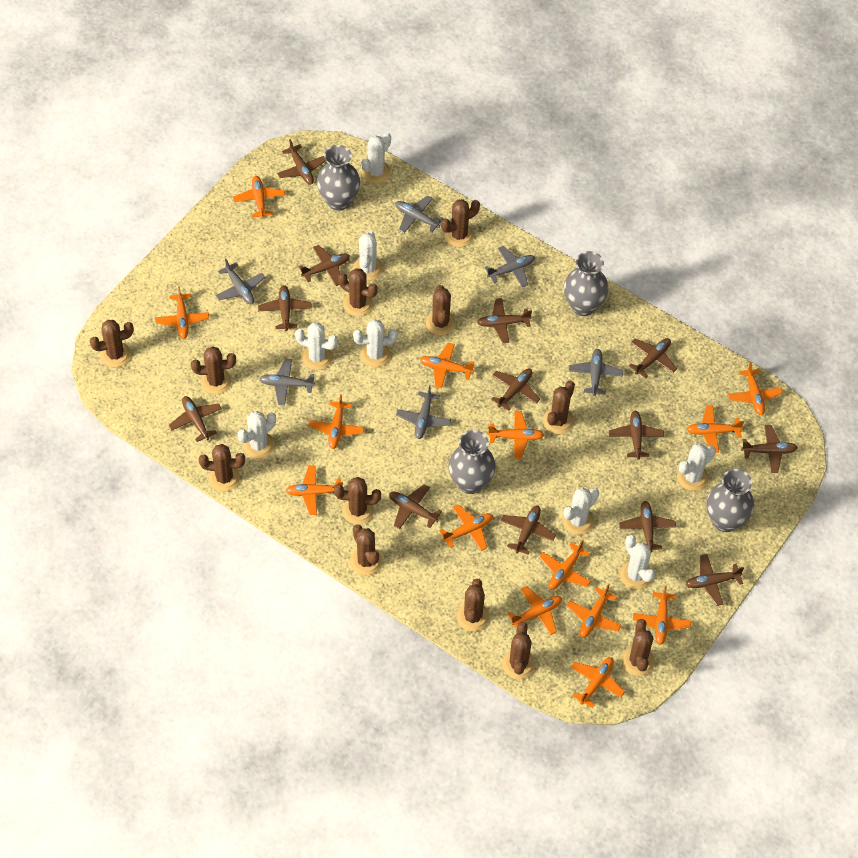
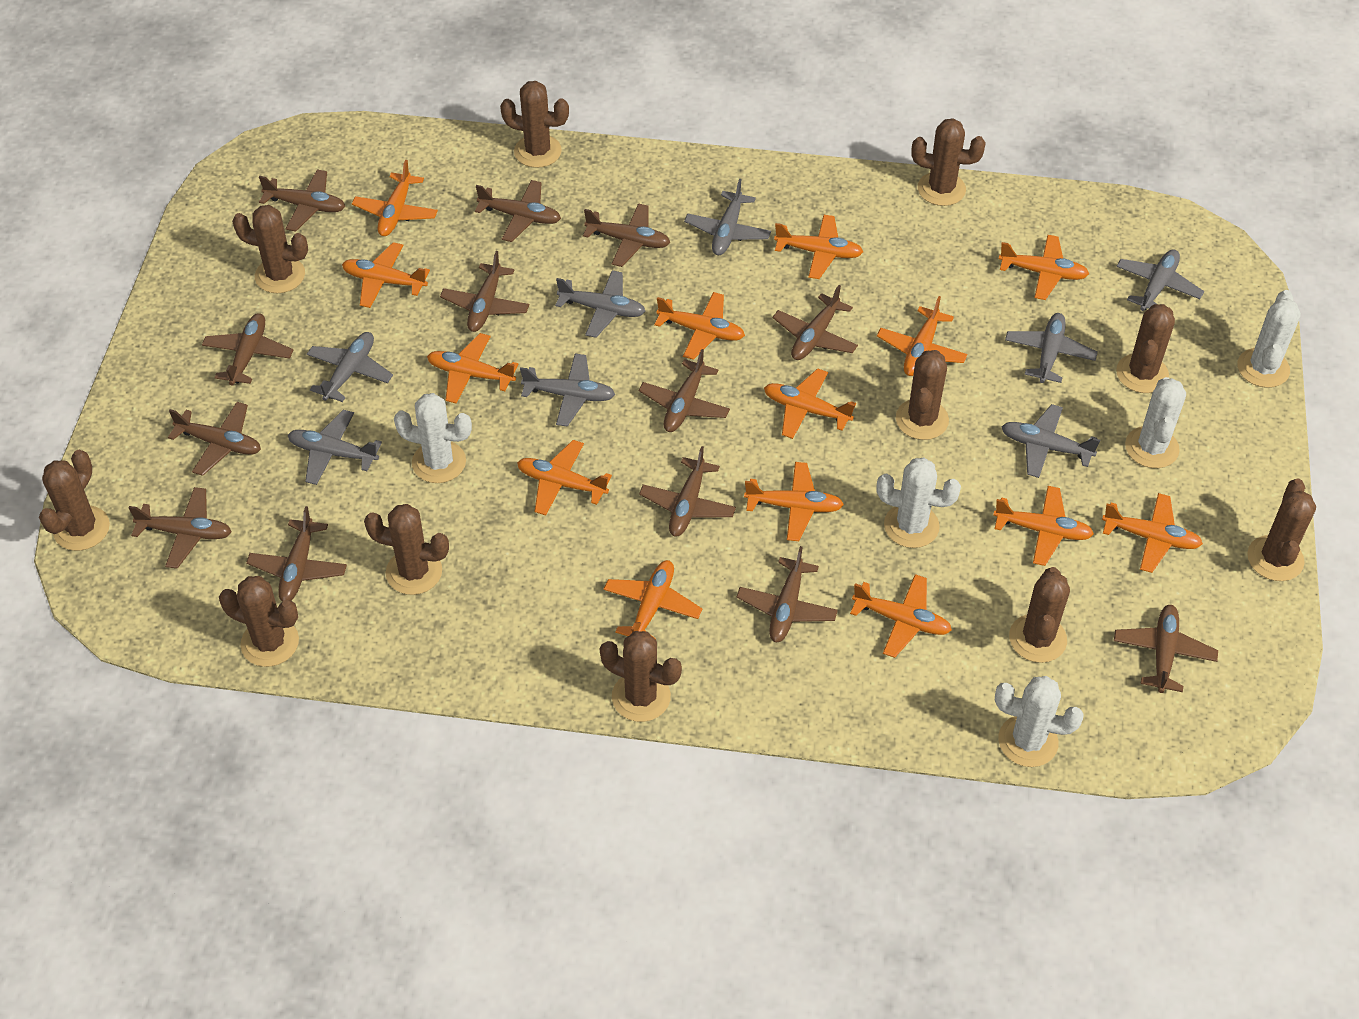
brown cactus: 12 -> 11
grey plane: 6 -> 8
grey vase: 4 -> 0
white cactus: 8 -> 5

